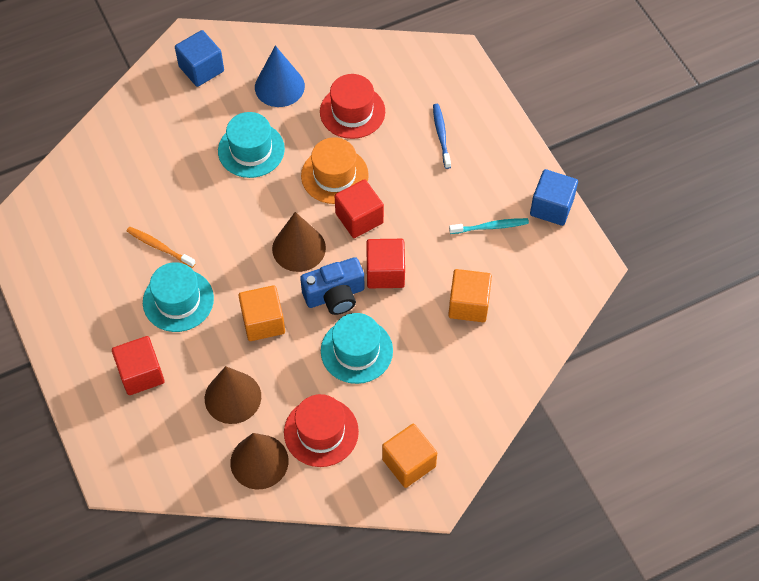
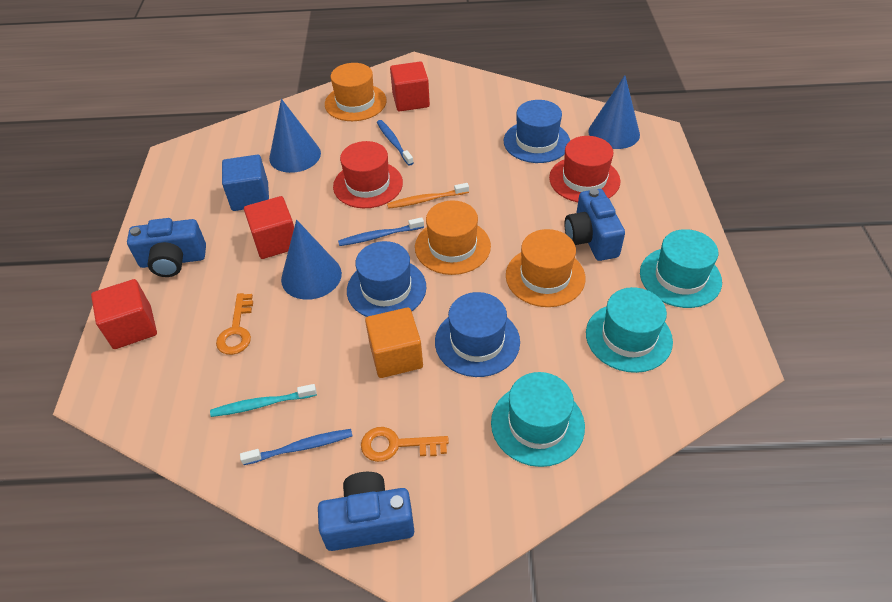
blue camera: 1 -> 3
blue cone: 1 -> 3
blue cube: 2 -> 1
blue hat: 0 -> 3
blue toothbrush: 1 -> 3
brown cone: 3 -> 0
orange cube: 3 -> 1
orange hat: 1 -> 3
orange key: 0 -> 2

